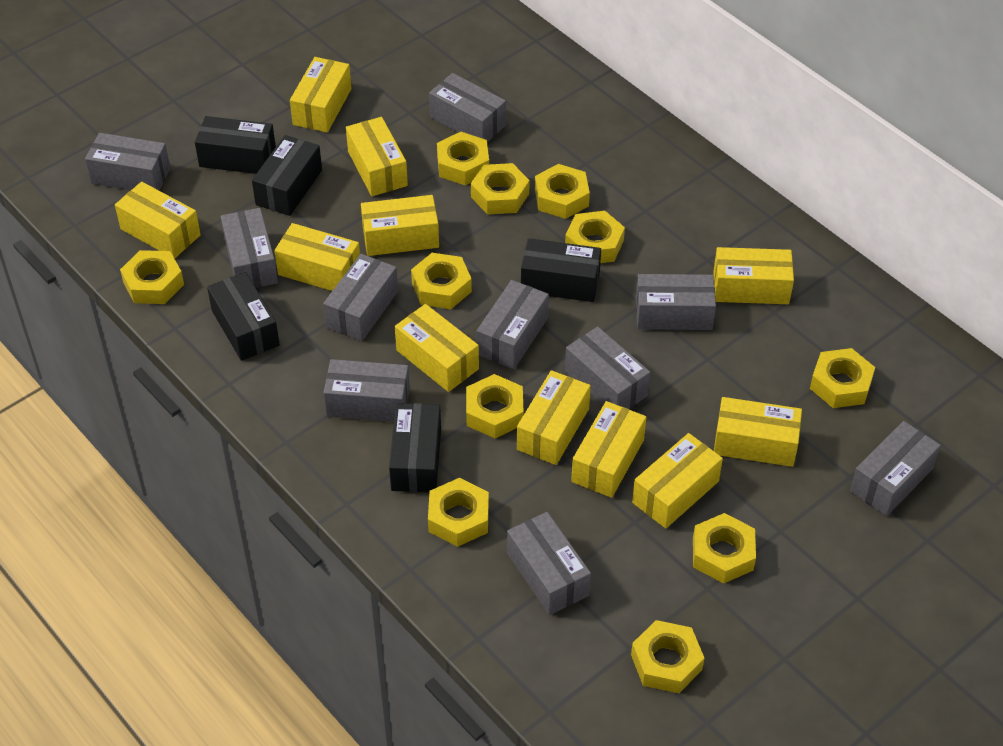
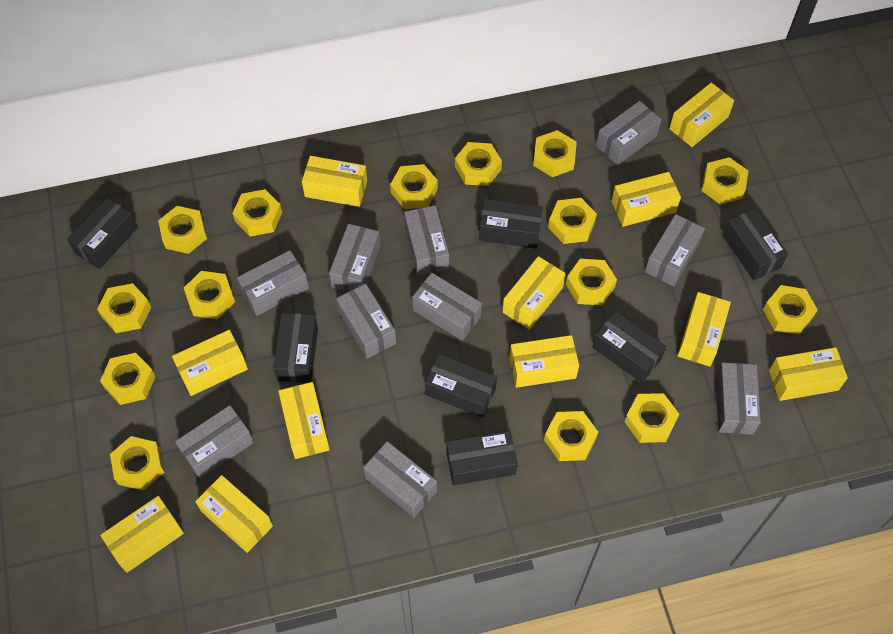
black box: 5 -> 7
yellow nut: 11 -> 15

